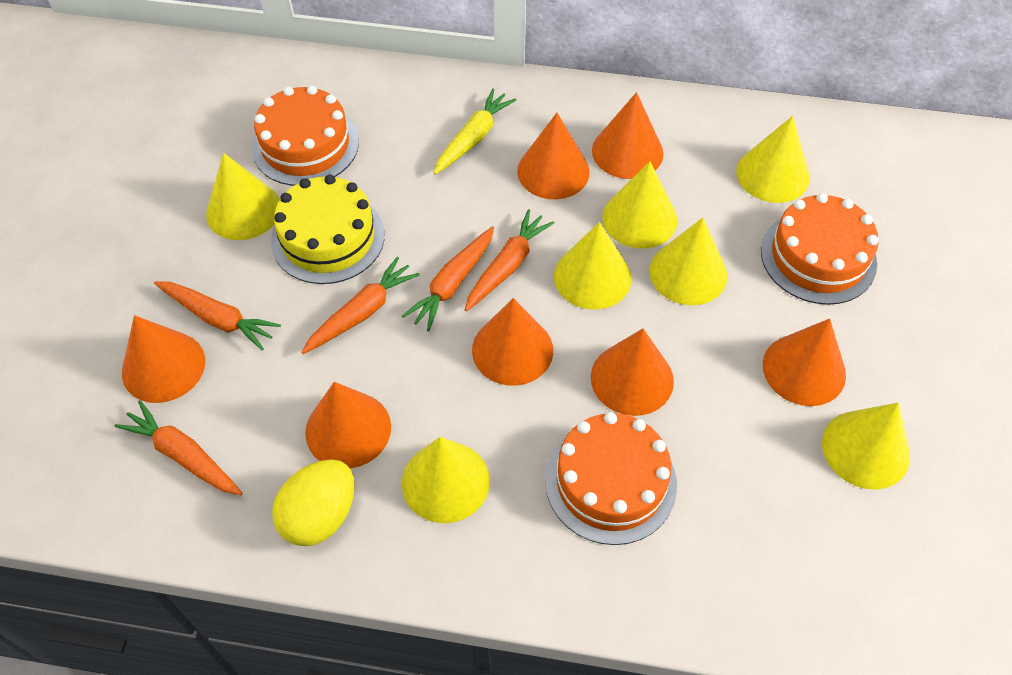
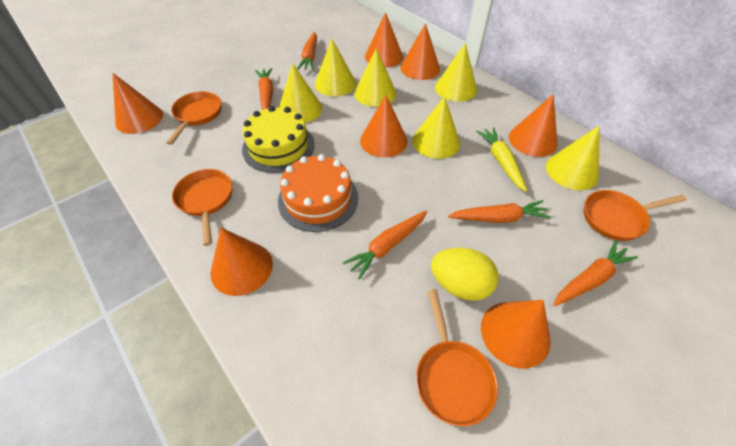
orange cake: 3 -> 1
orange pan: 0 -> 4
yellow cone: 7 -> 6

